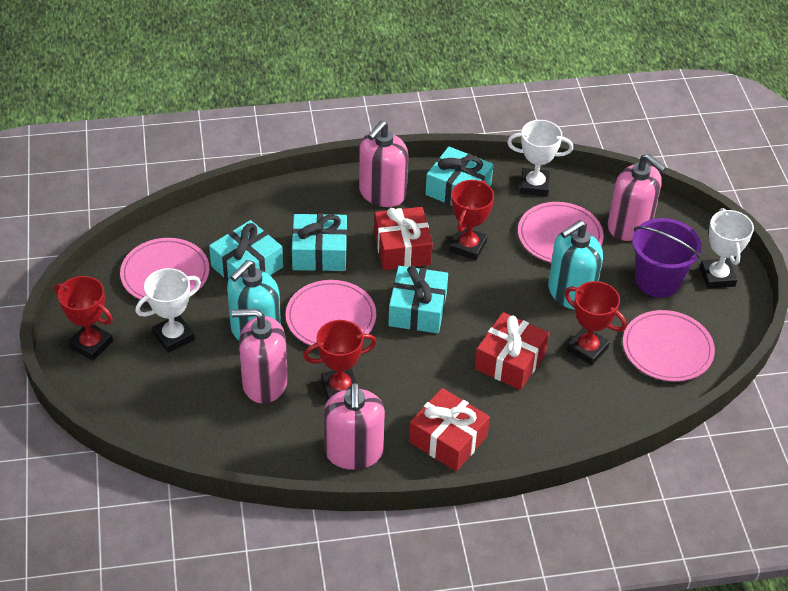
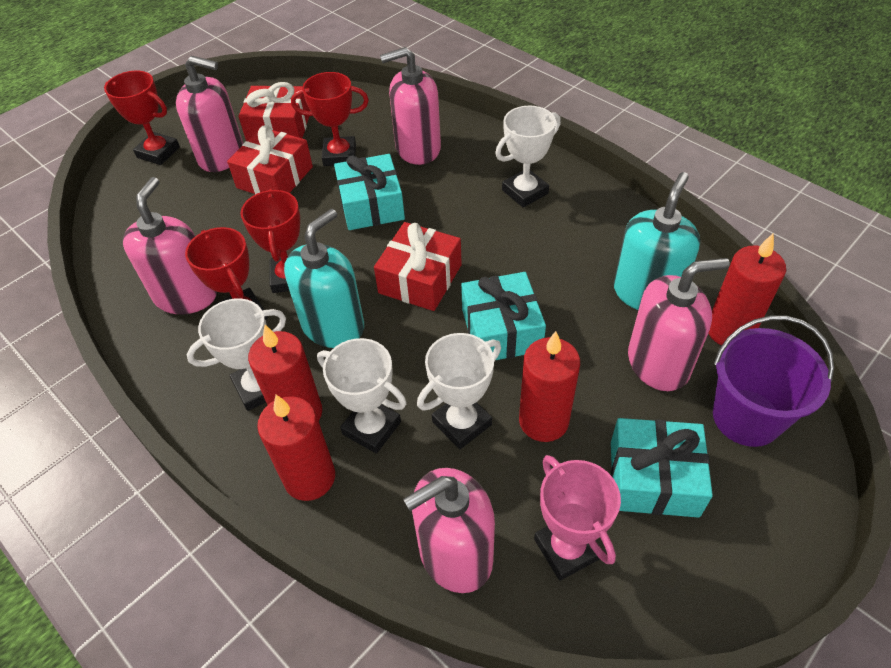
pink plate: 4 -> 0
pink soap dispenser: 4 -> 5
pink trophy: 0 -> 1
red candle: 0 -> 4
turquoise gift: 4 -> 3
white trophy: 3 -> 4

